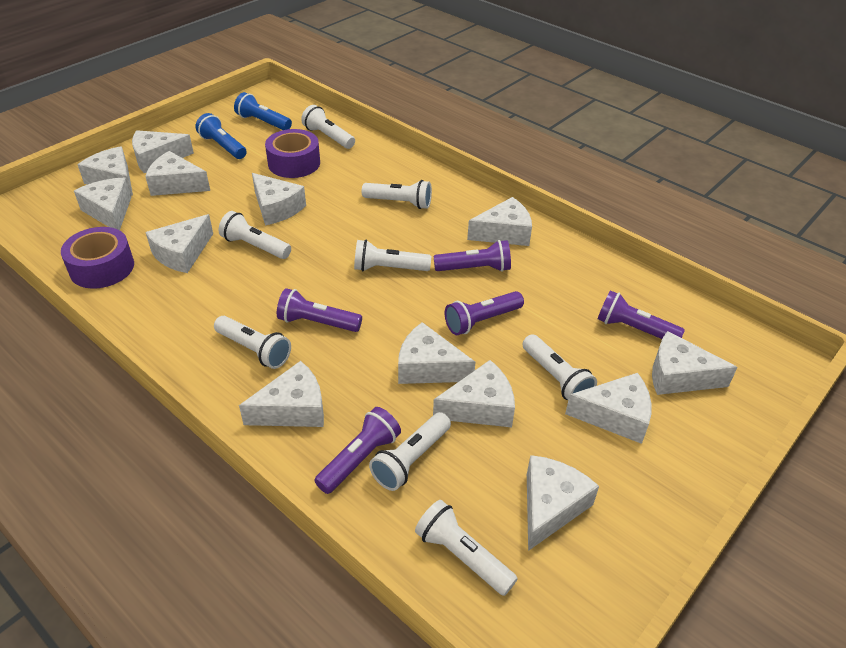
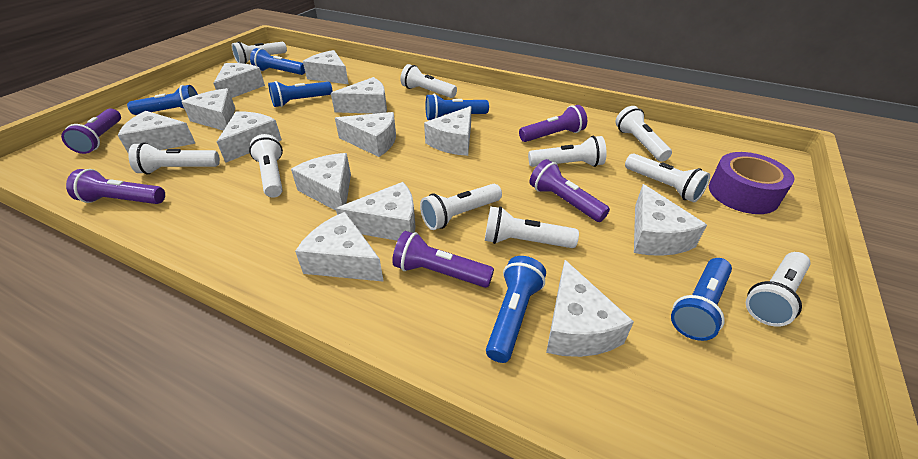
blue flashlight: 2 -> 6
purple tape: 2 -> 1
white flashlight: 8 -> 10

